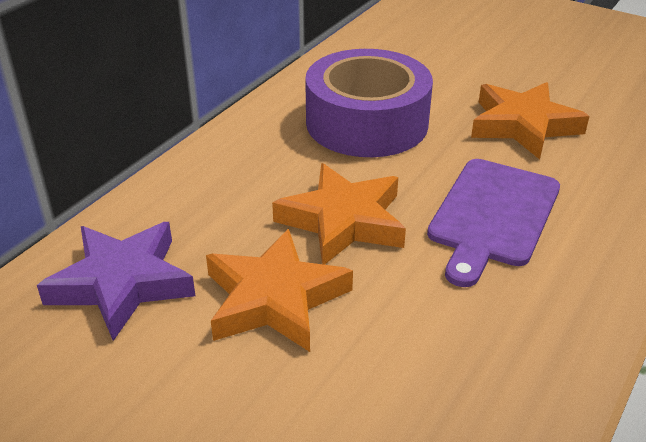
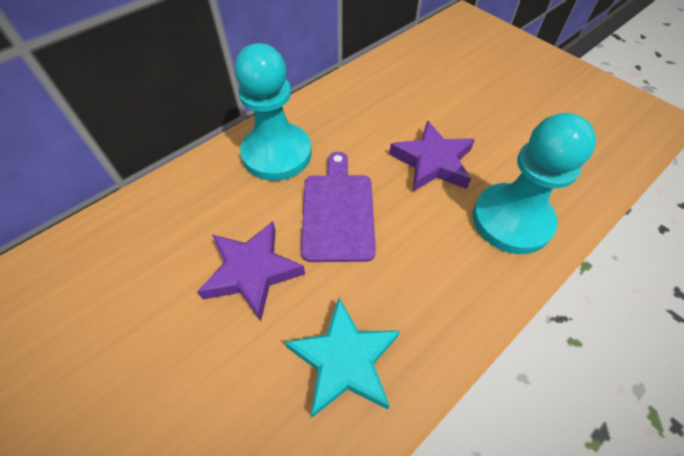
orange star: 3 -> 0
purple star: 1 -> 2
purple tape: 1 -> 0
turquoise pawn: 0 -> 2
turquoise star: 0 -> 1

